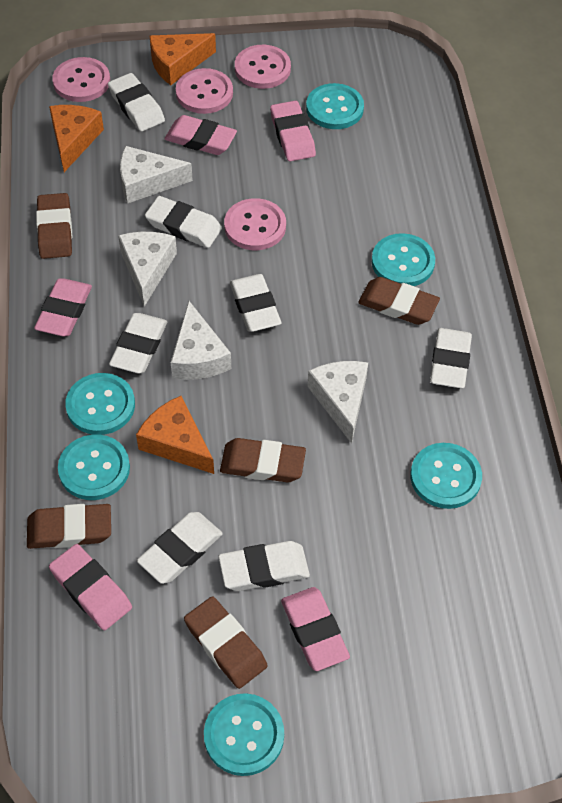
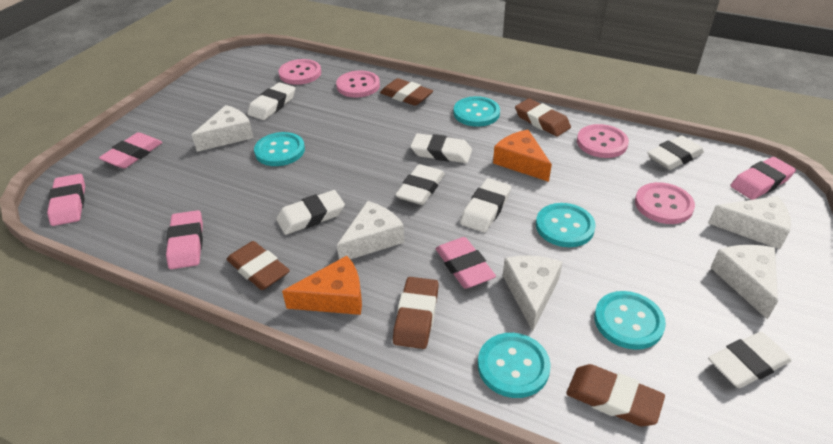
orange cheese: 3 -> 2
turquoise button: 6 -> 5
white cheese: 4 -> 5

